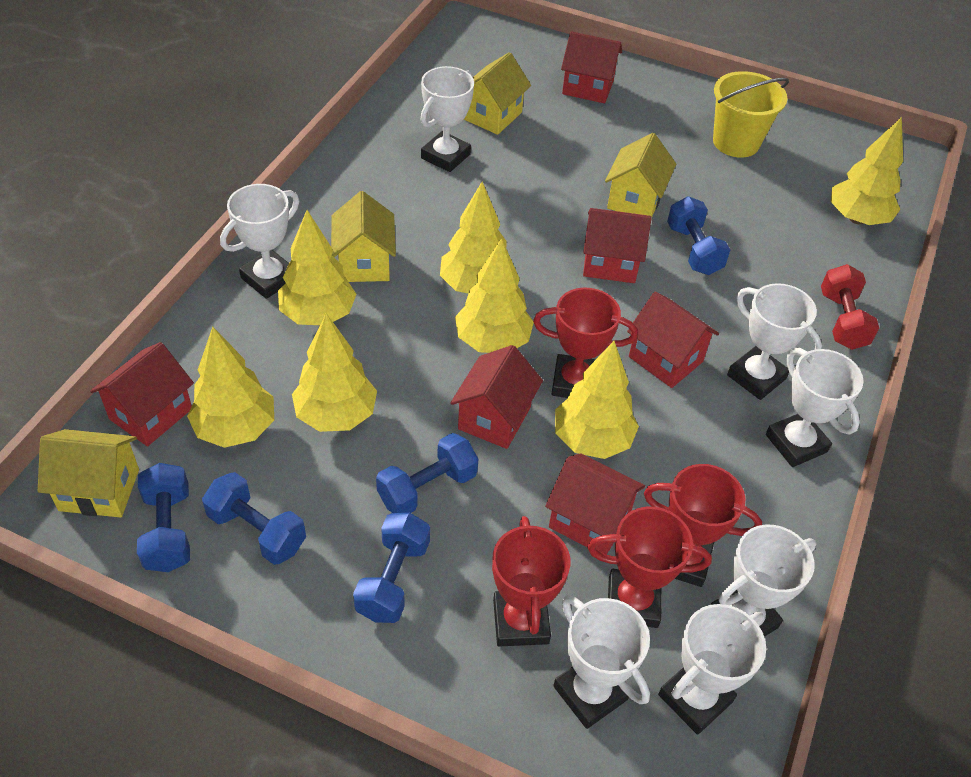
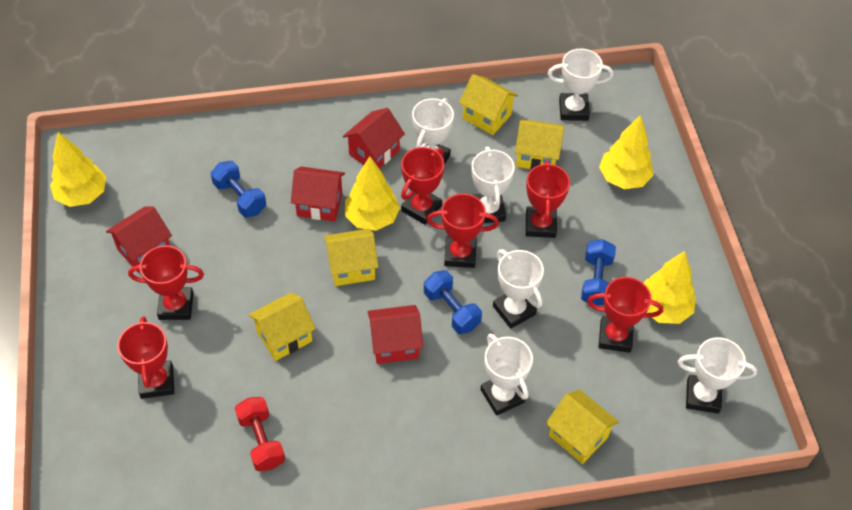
blue dumbbell: 5 -> 3
red house: 6 -> 4
red trophy: 4 -> 6
white trophy: 7 -> 6
yellow bucket: 1 -> 0
yellow house: 4 -> 5
yellow tree: 7 -> 4

